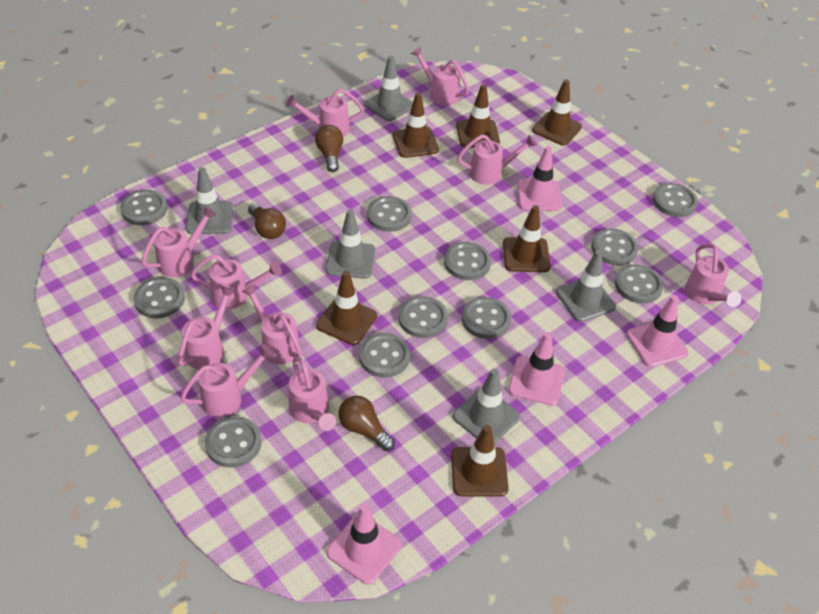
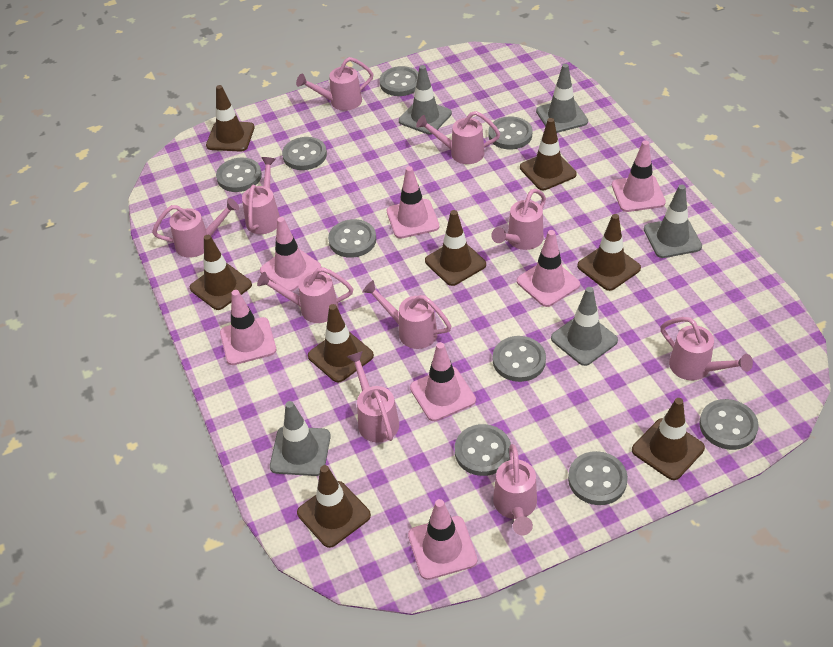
brown light bulb: 3 -> 0
brown traffic cone: 6 -> 8
grey button: 11 -> 9
pink traffic cone: 4 -> 7

